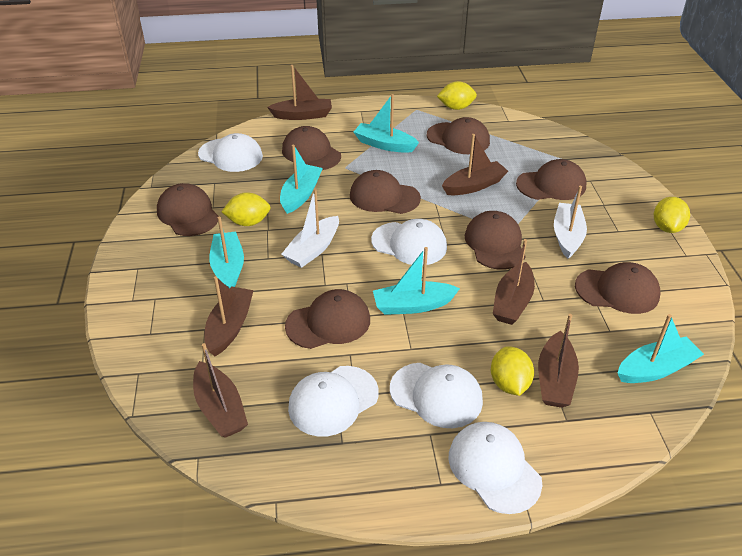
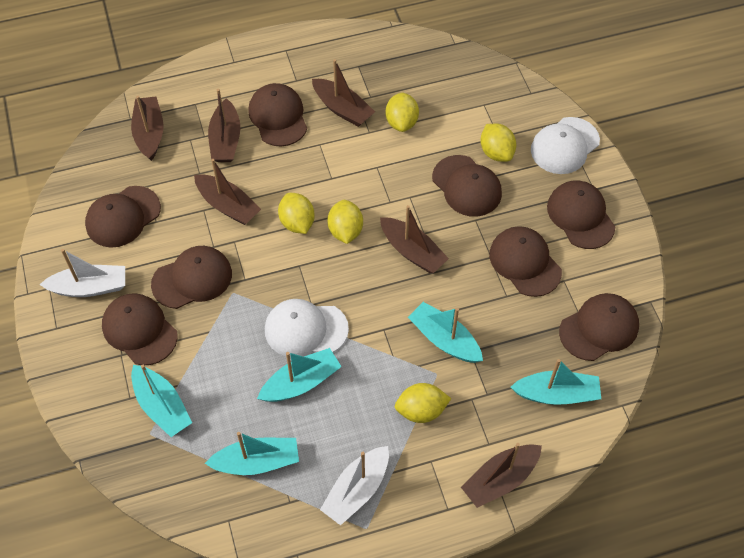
white cap: 5 -> 2
yellow lemon: 4 -> 5

